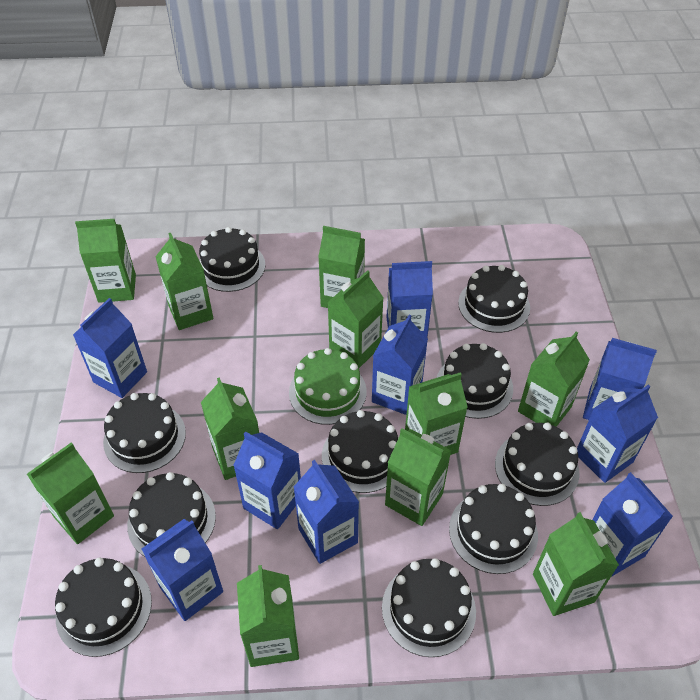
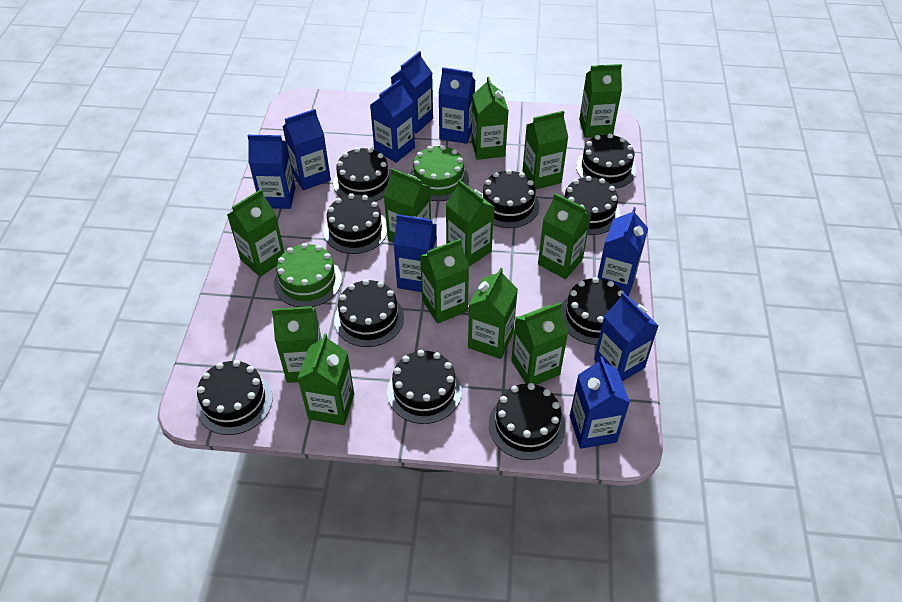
green cake: 1 -> 2
green carton: 11 -> 12

